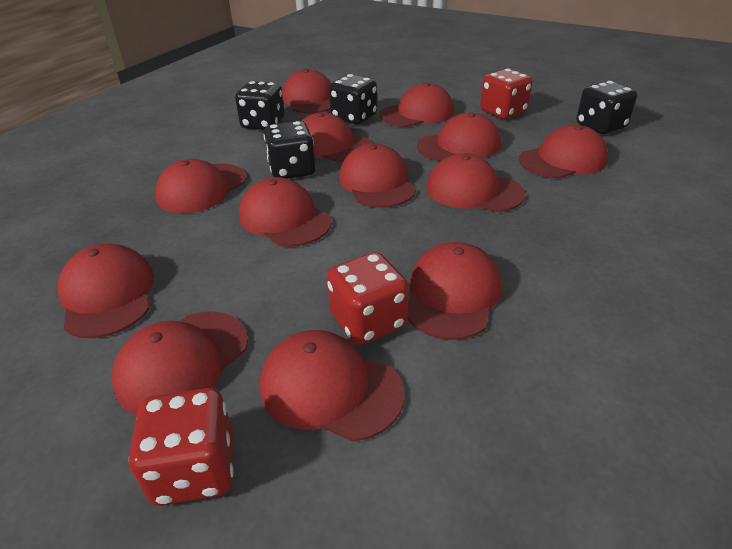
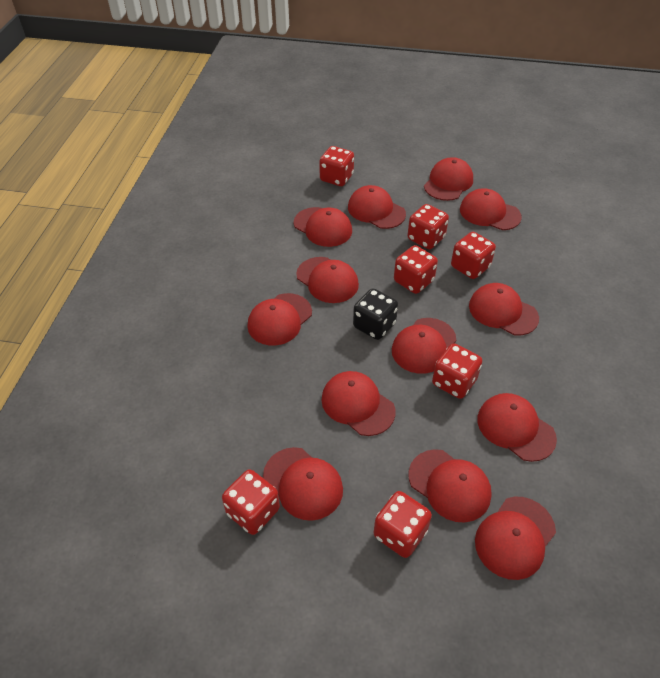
black dice: 4 -> 1
red dice: 3 -> 7

